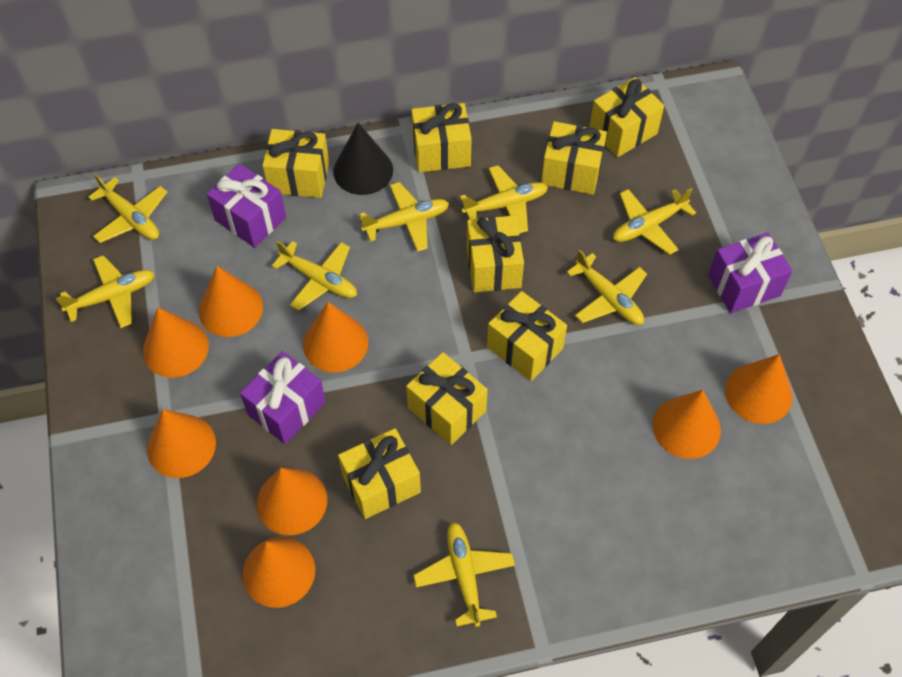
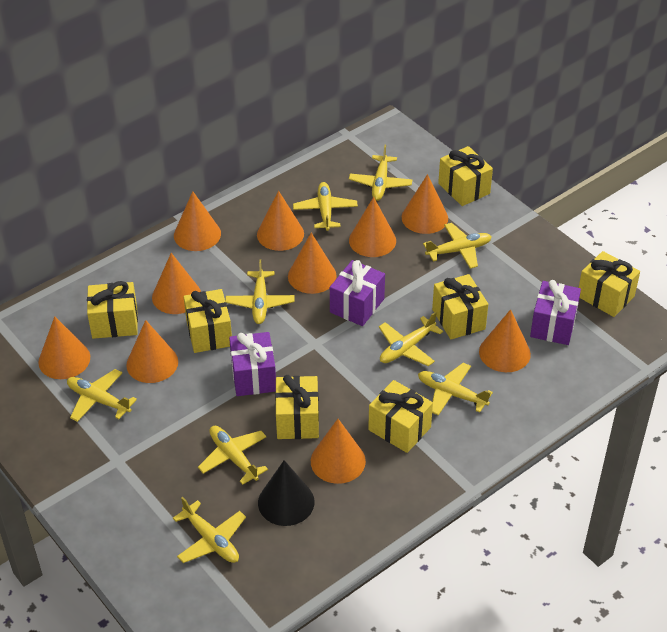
orange cone: 8 -> 10
yellow gift: 8 -> 7
yellow plane: 8 -> 9

